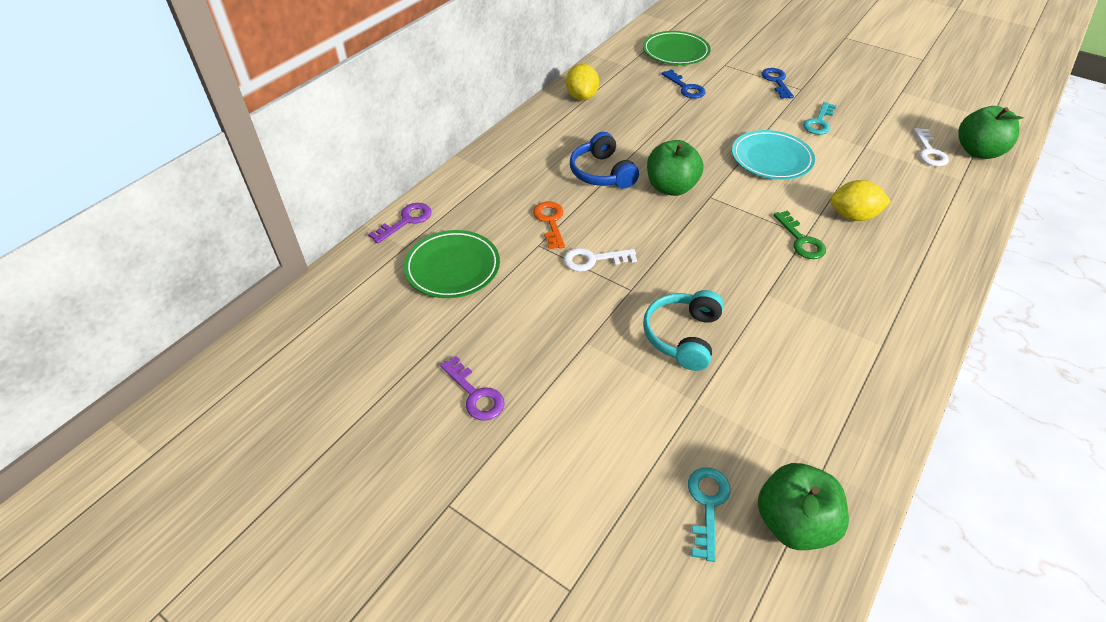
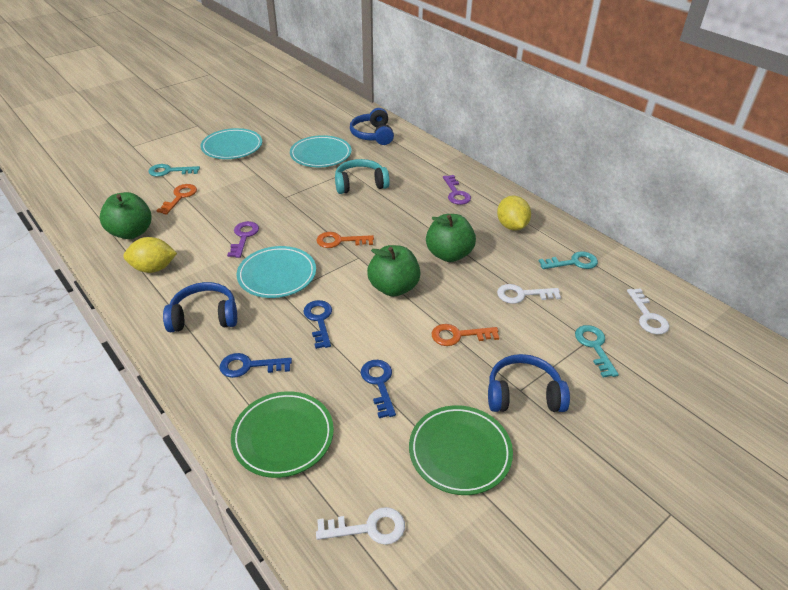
blue headphones: 1 -> 3
blue key: 2 -> 3
green key: 1 -> 0
orange key: 1 -> 3
turquoise key: 2 -> 3
turquoise plate: 1 -> 3
white key: 2 -> 3

